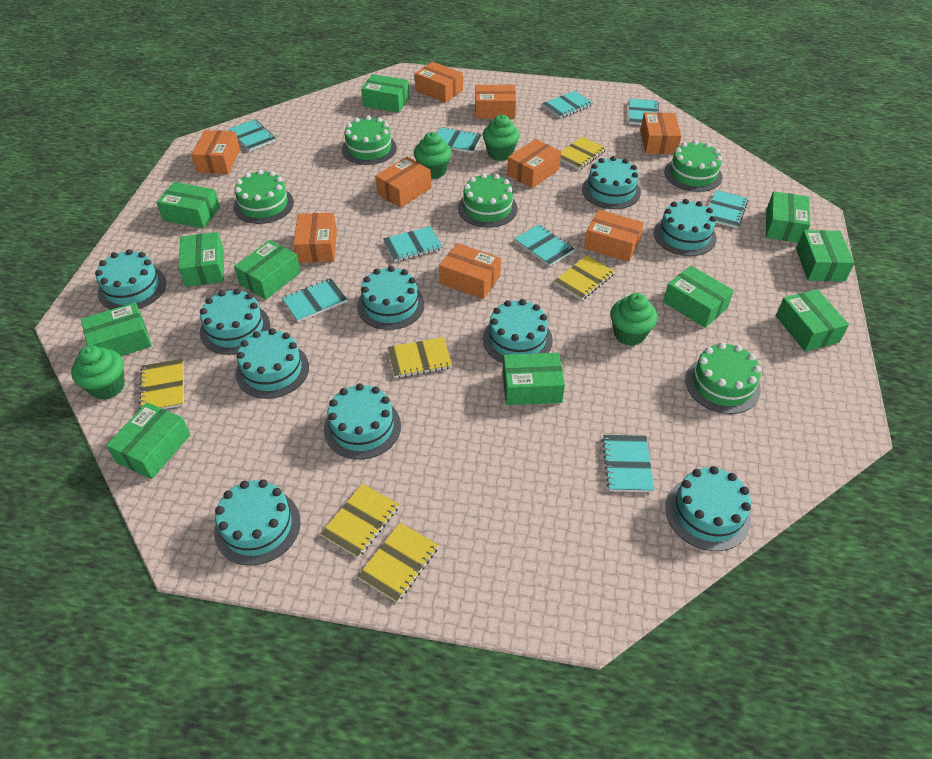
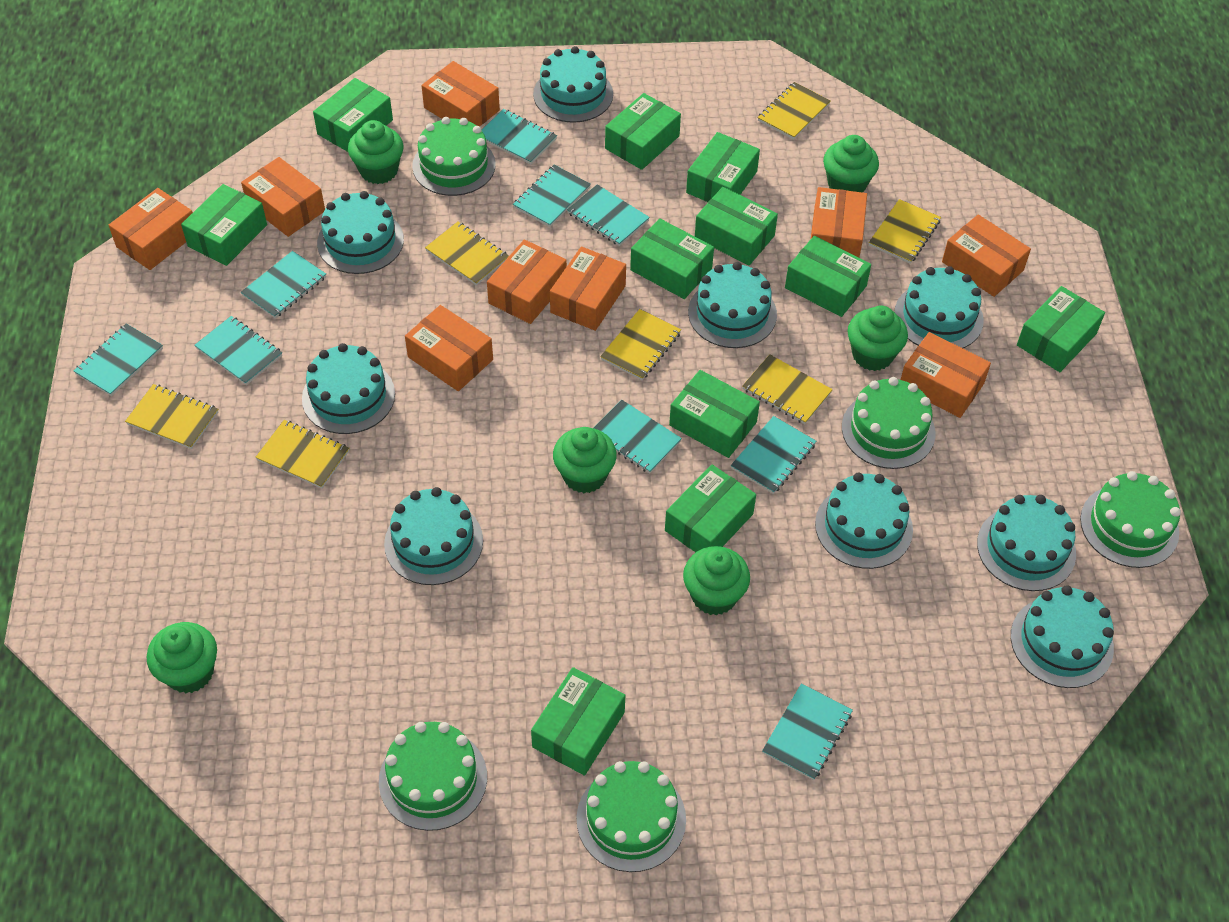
green cupcake: 4 -> 6
turquoise cake: 10 -> 9
yellow notebook: 6 -> 7

